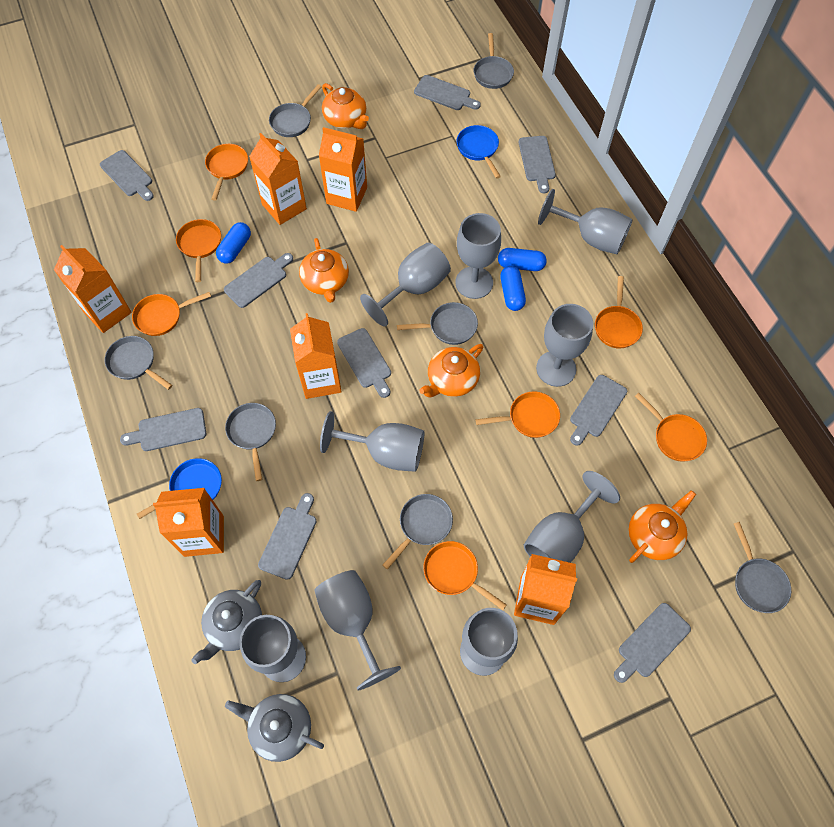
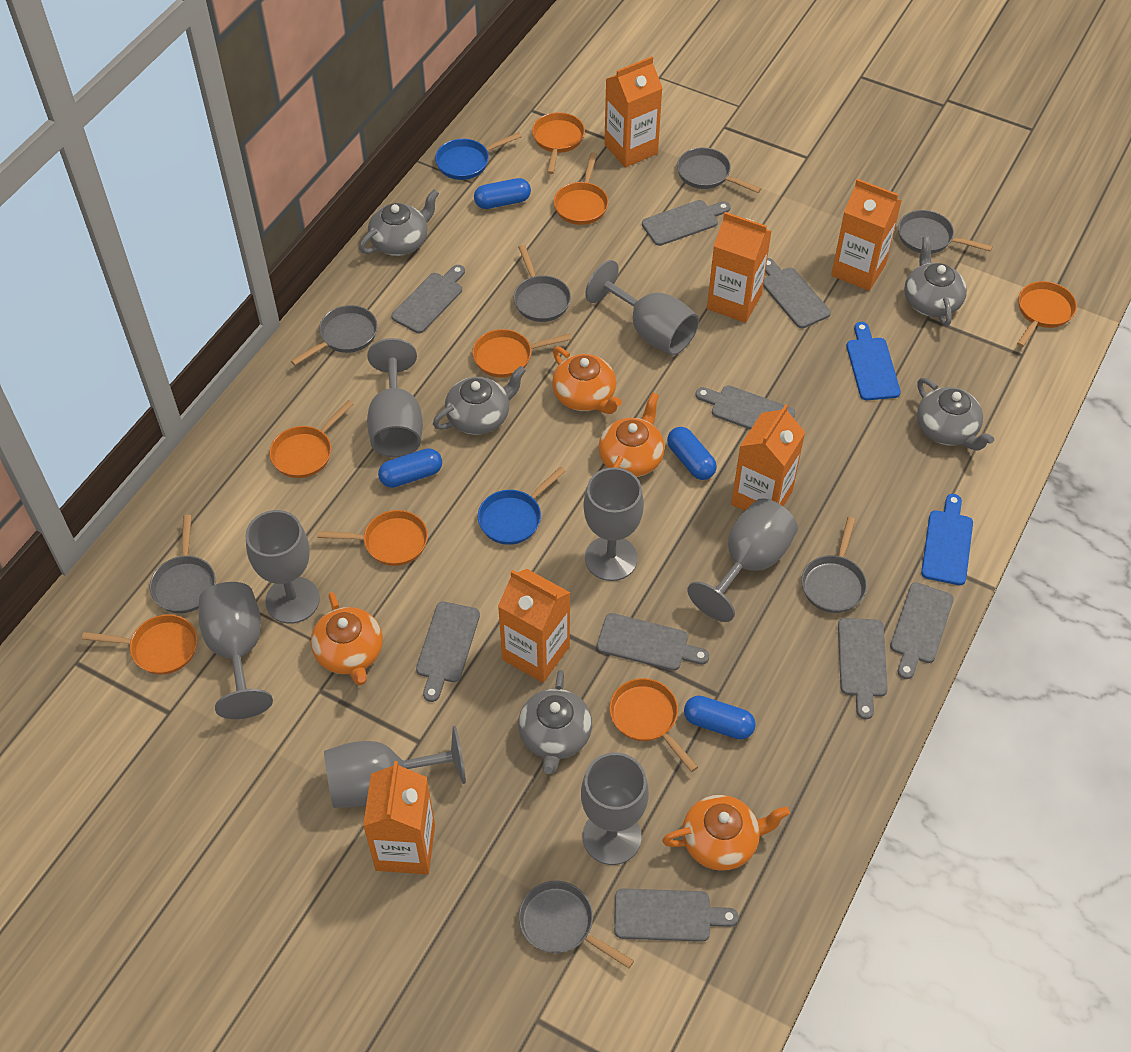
blue capsule: 3 -> 4
blue cutting board: 0 -> 2
grey goblet: 9 -> 8
grey teapot: 2 -> 5
orange pan: 7 -> 8

